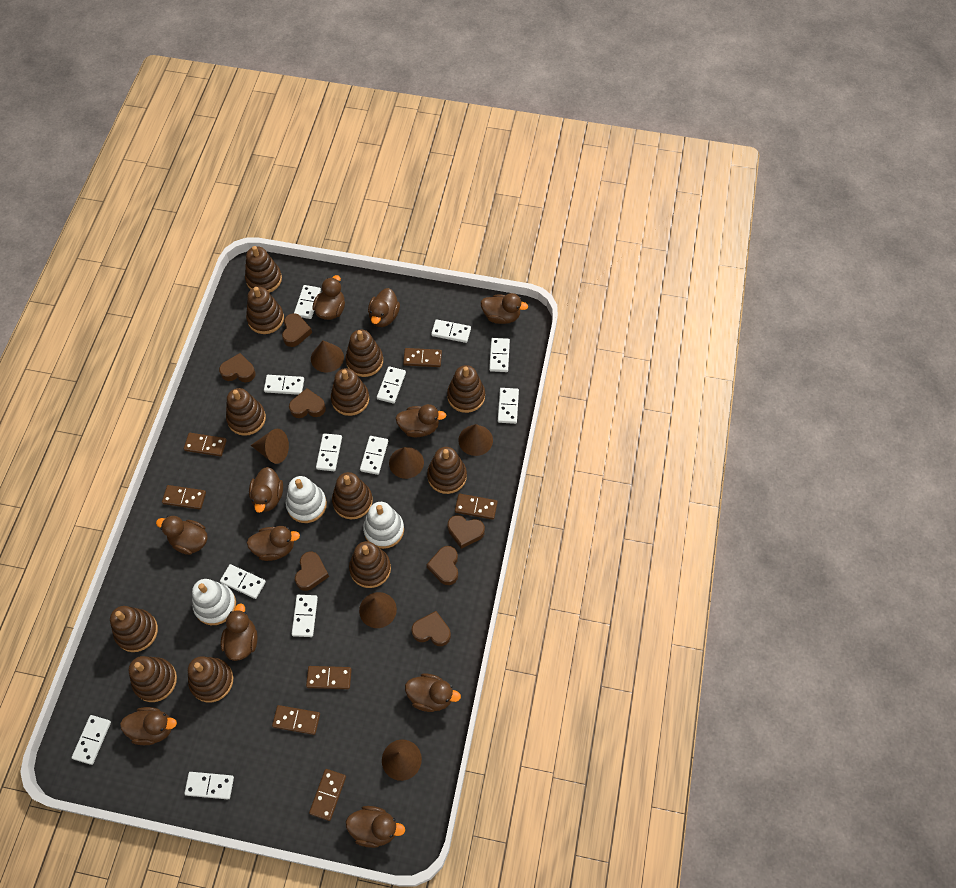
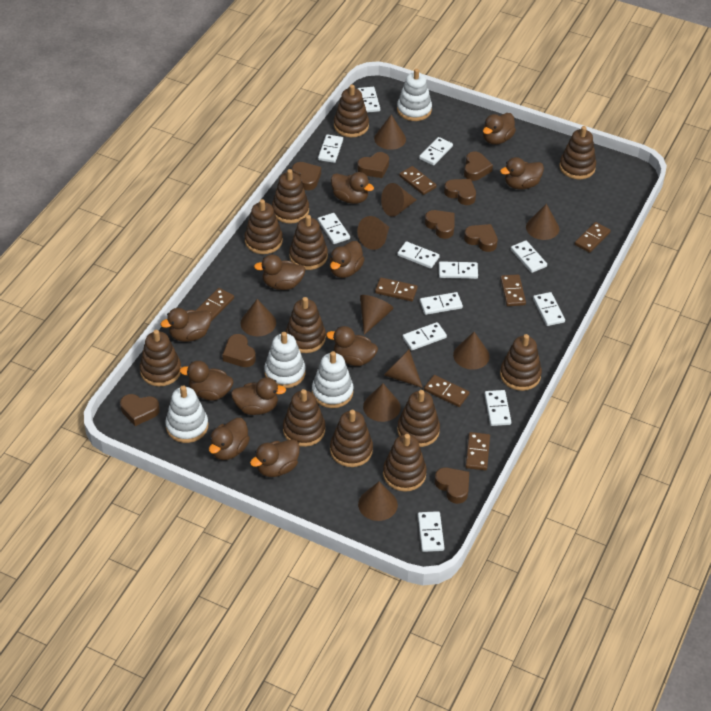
brown cone: 6 -> 10
brown heart: 7 -> 9
white stacking toy: 3 -> 4

